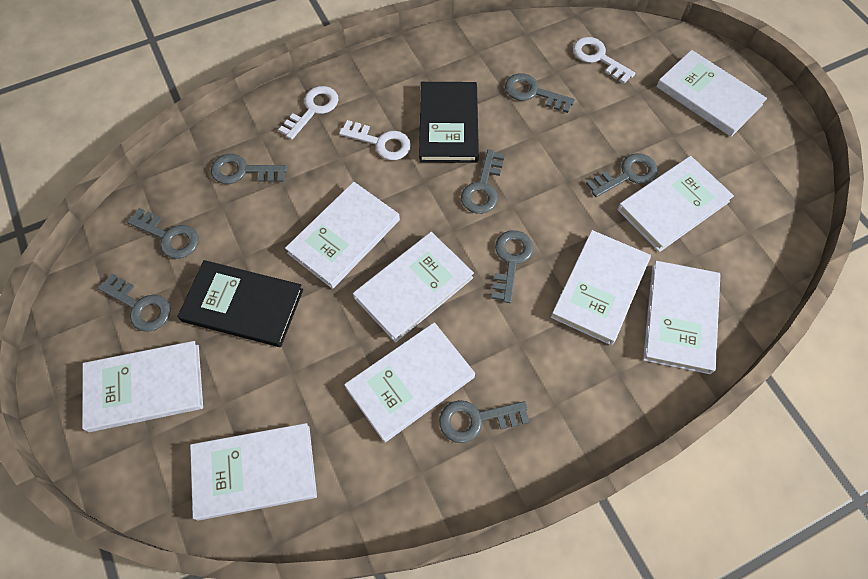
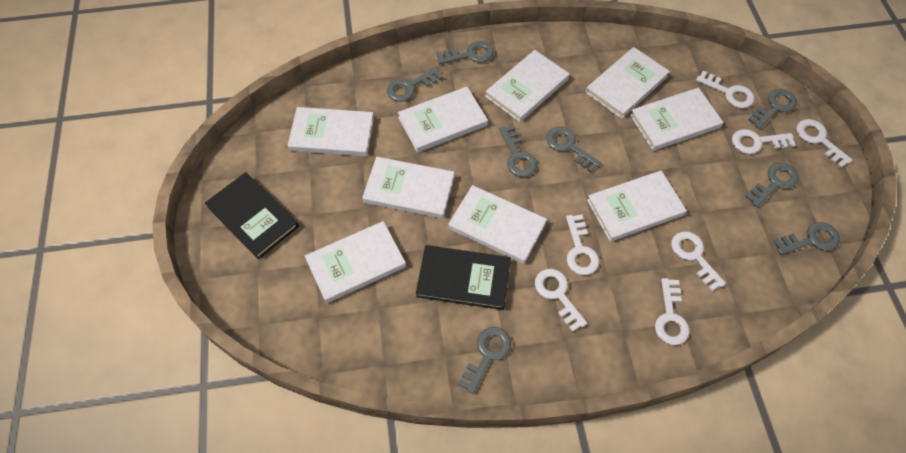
white key: 3 -> 7

